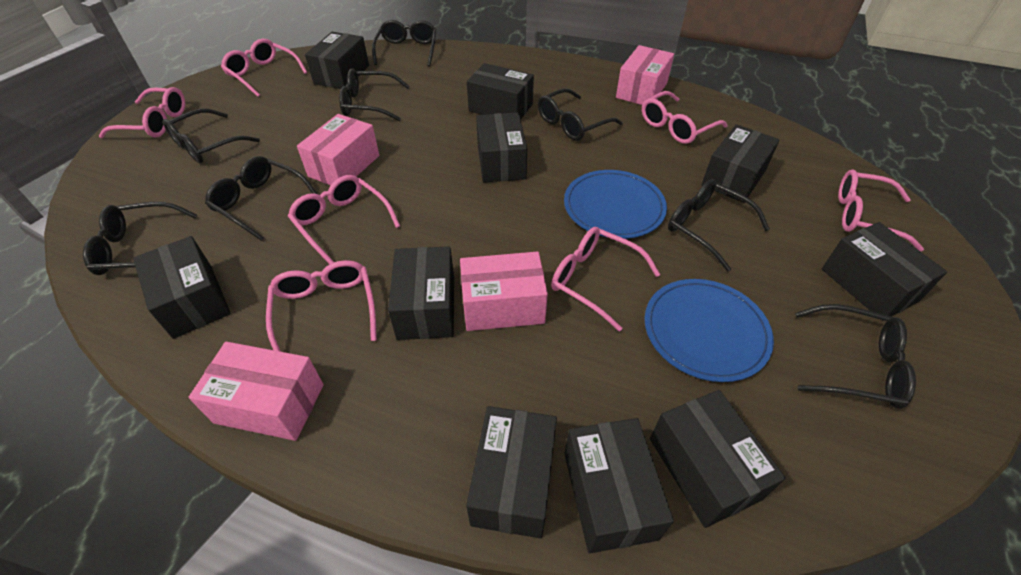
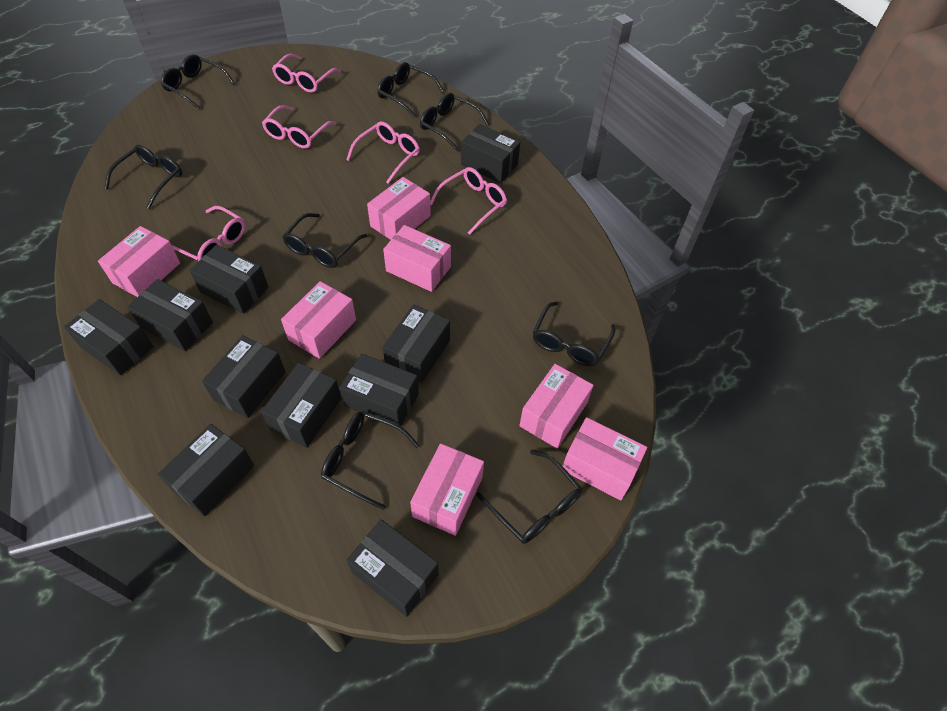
blue plate: 2 -> 0
pink box: 4 -> 7
pink glasses: 7 -> 5

